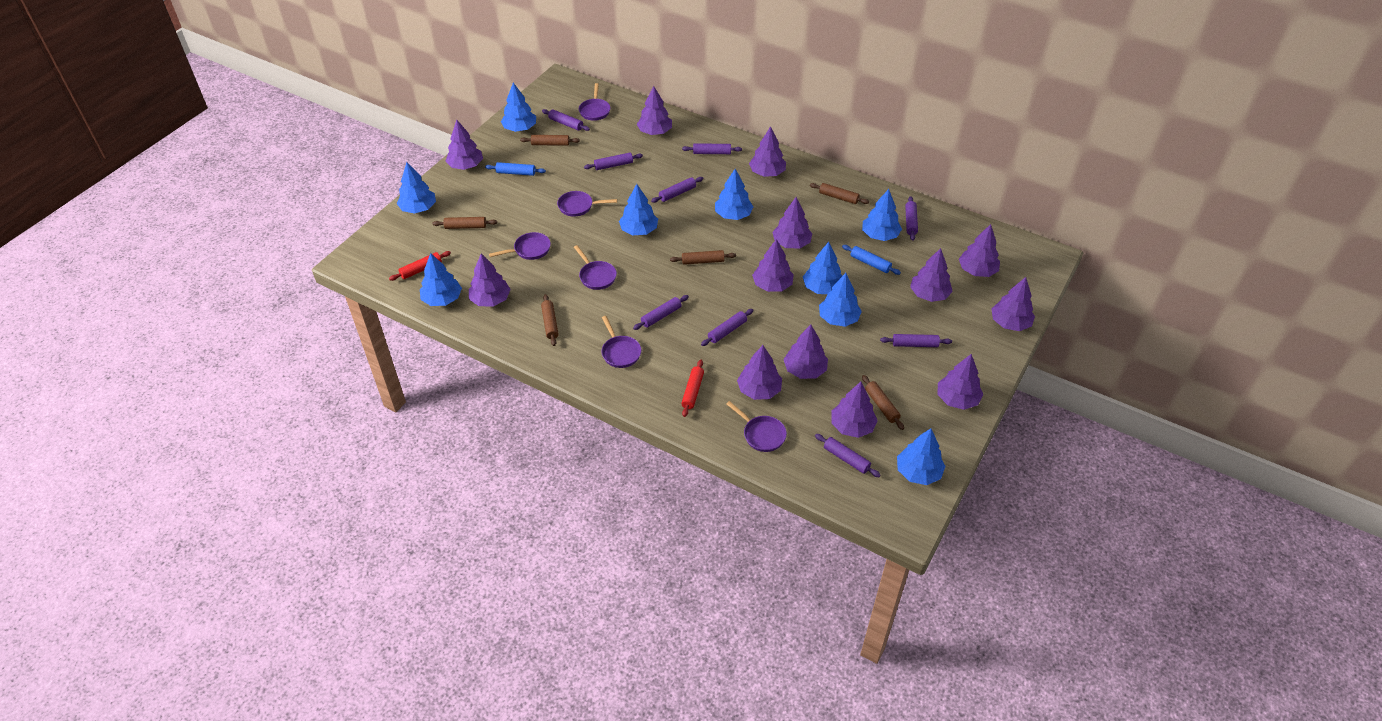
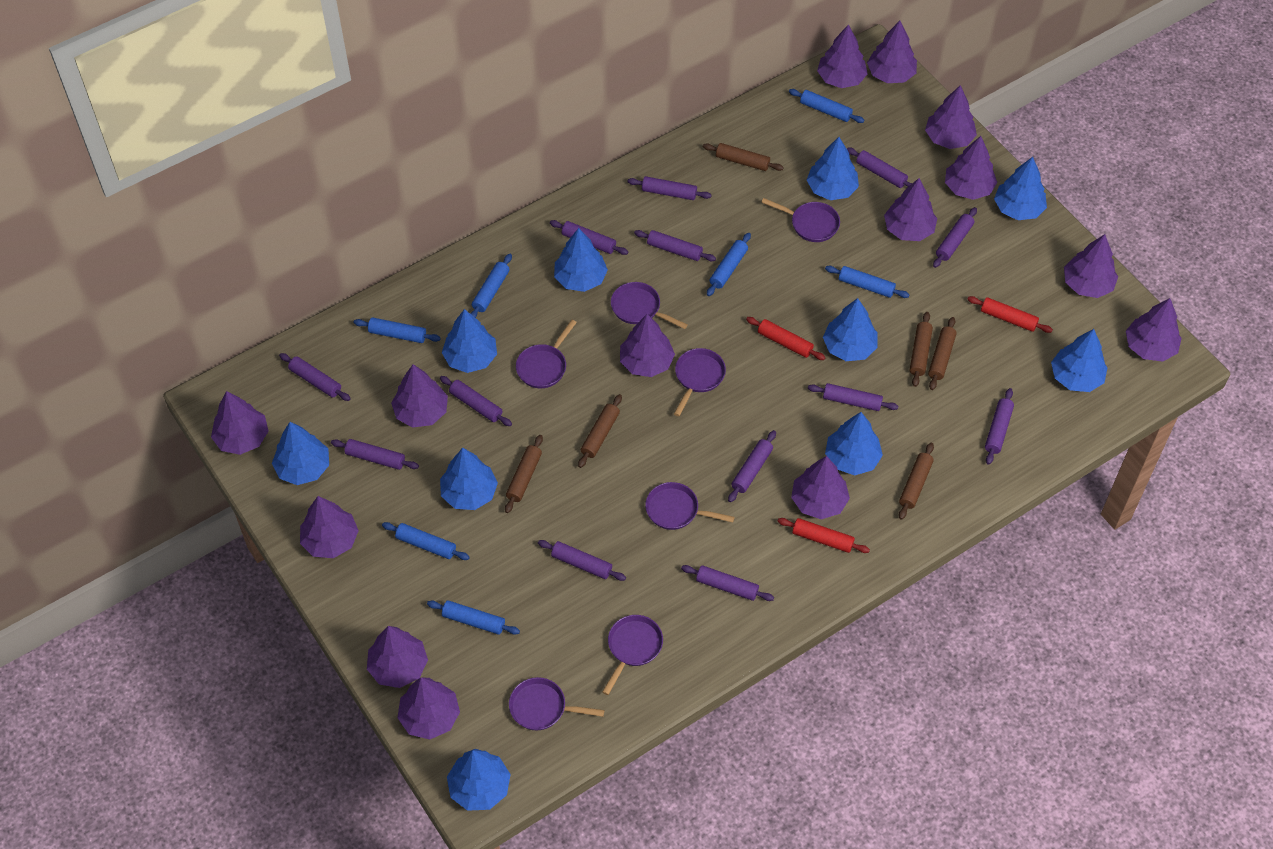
blue rolling pin: 2 -> 7
blue tree: 9 -> 10
purple pan: 6 -> 7
purple rolling pin: 9 -> 13
purple tree: 13 -> 14
red rolling pin: 2 -> 3

